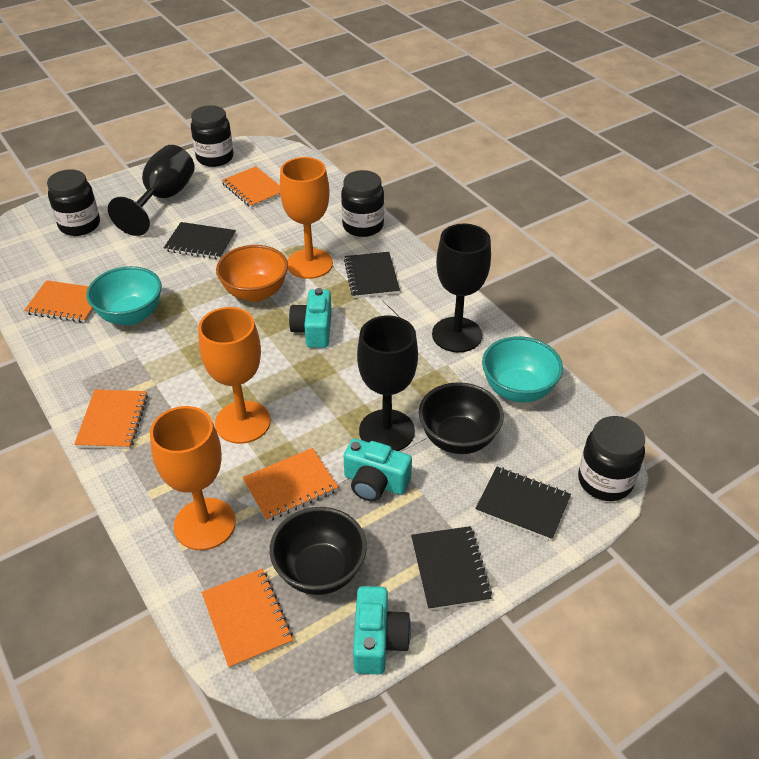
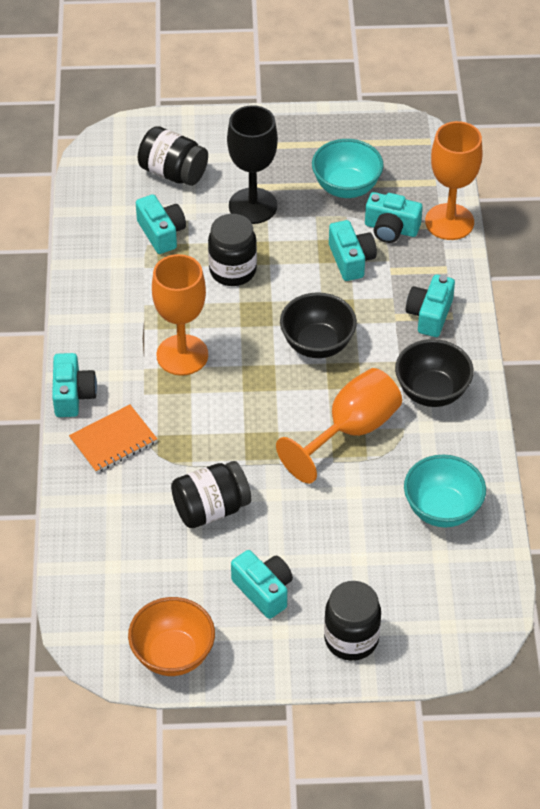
black goblet: 3 -> 1
black notebook: 4 -> 0
orange notebook: 5 -> 1
turquoise camera: 3 -> 6

